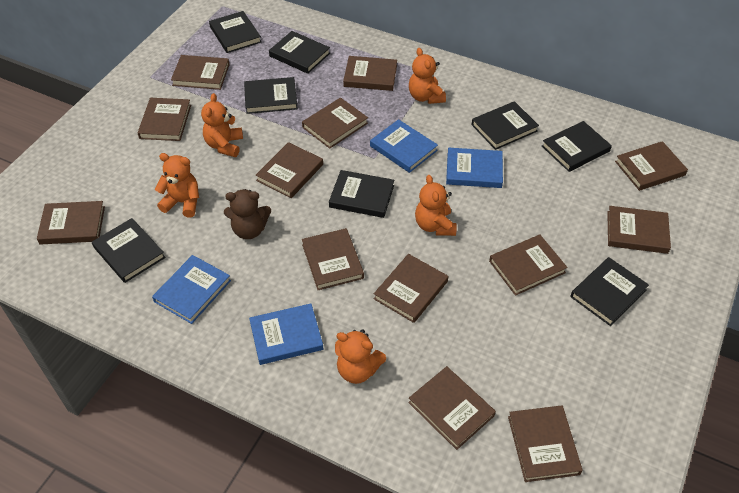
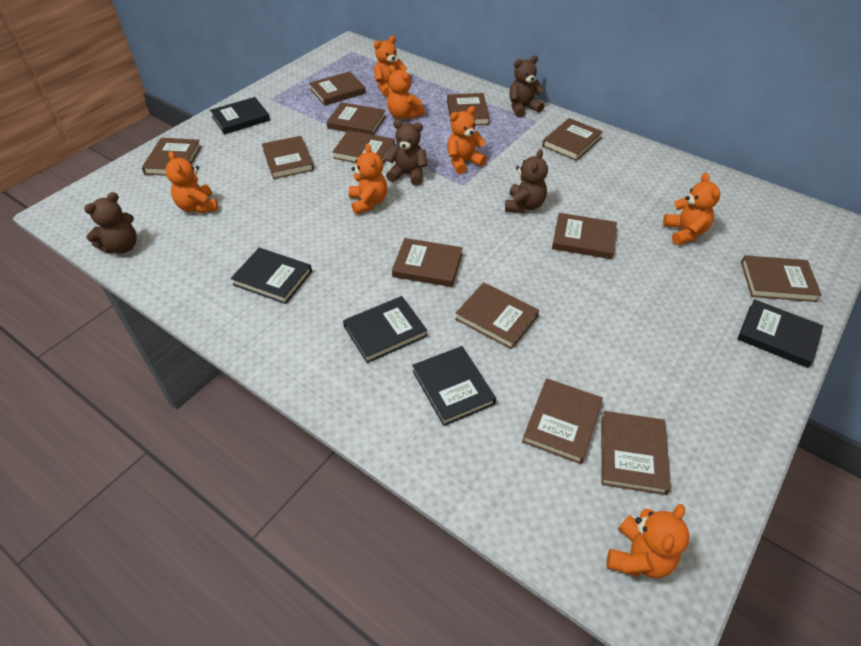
black book: 8 -> 5
blue book: 4 -> 0
brown teddy bear: 1 -> 4
orange teddy bear: 5 -> 7

